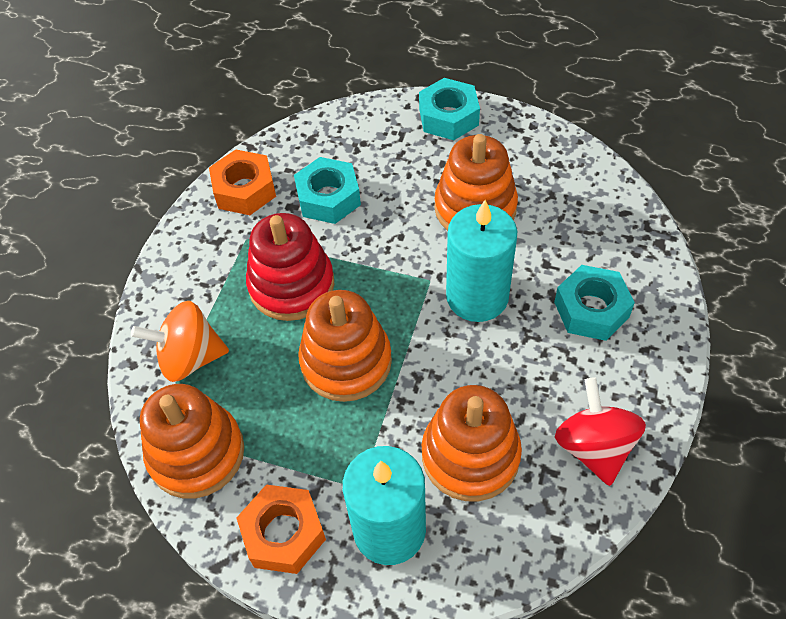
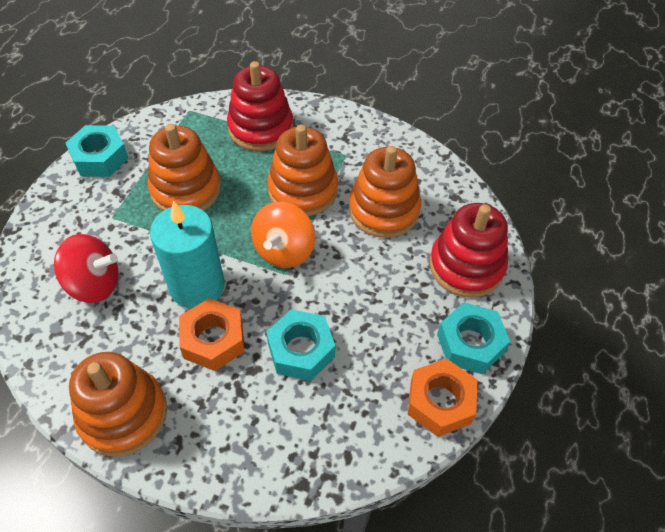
red stacking toy: 1 -> 2
turquoise candle: 2 -> 1

